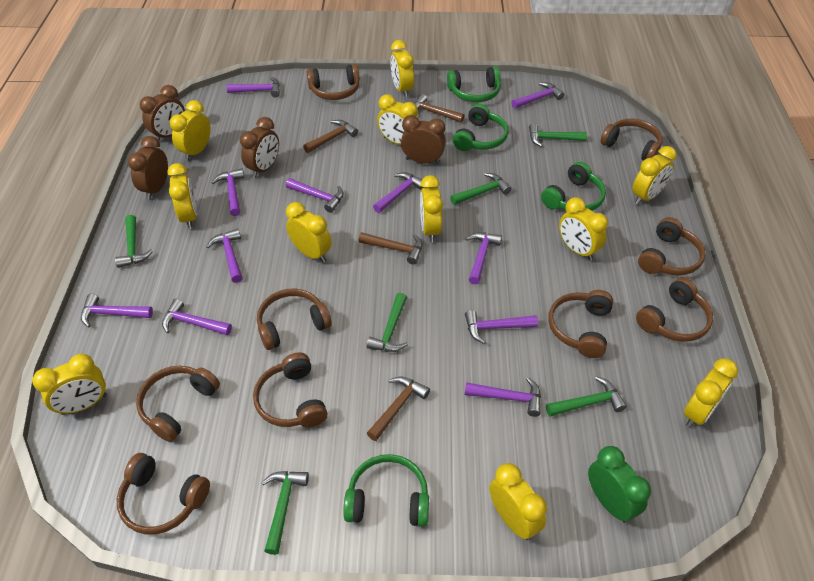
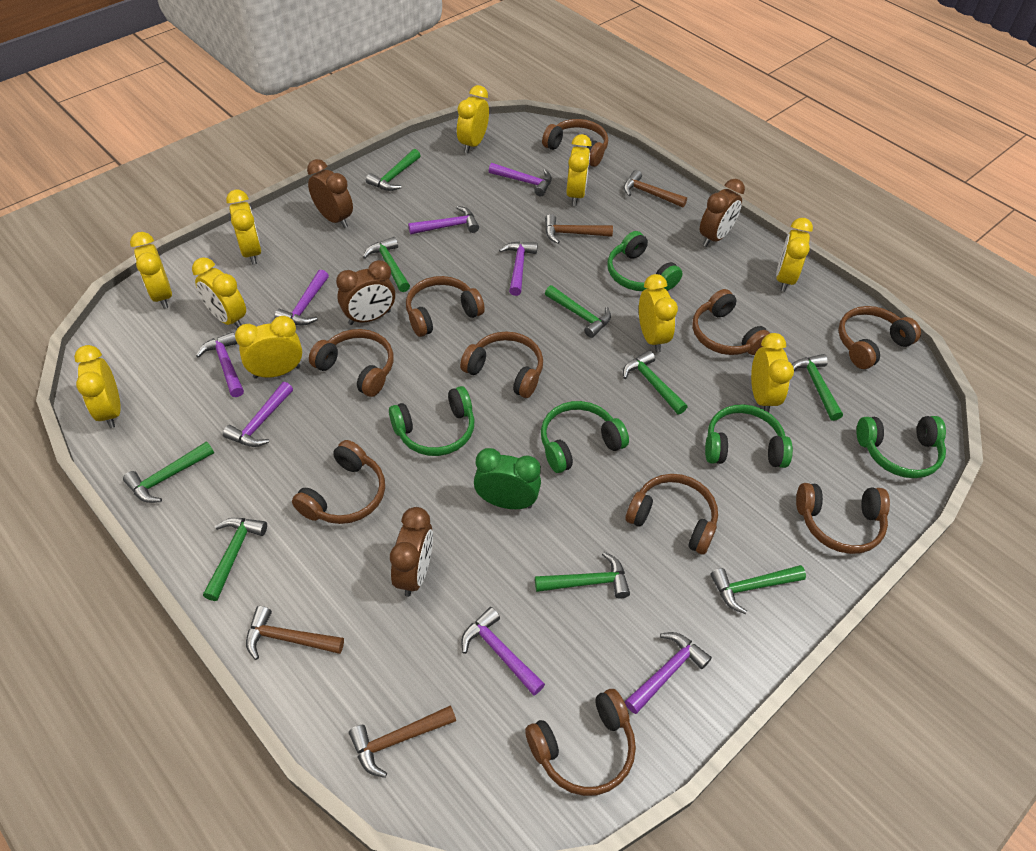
brown headphones: 9 -> 10
green hammer: 6 -> 9
green headphones: 4 -> 5
purple hammer: 11 -> 8
yellow clock: 11 -> 10

